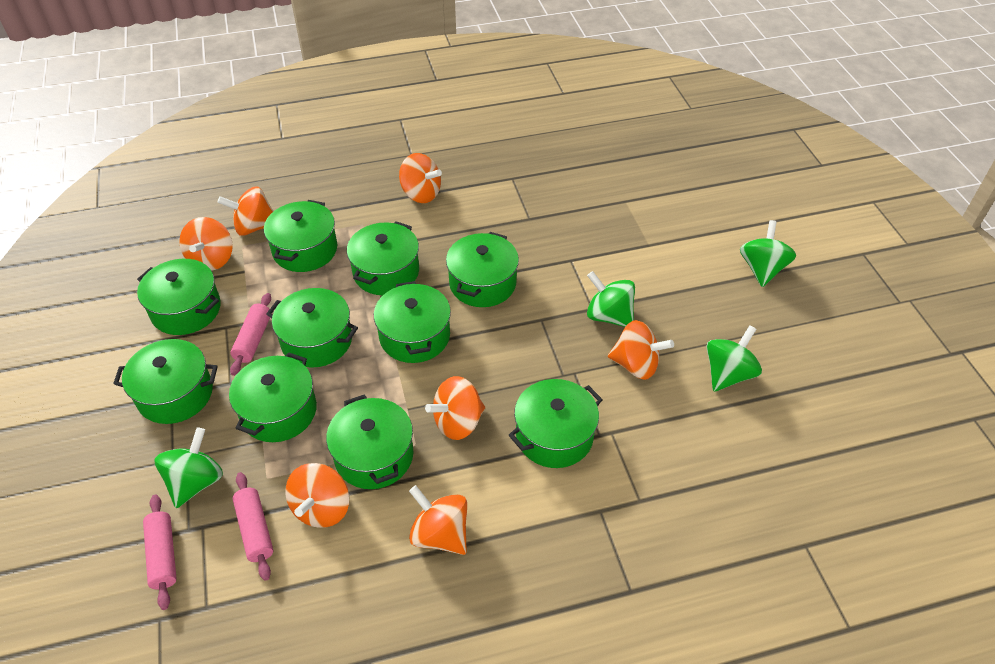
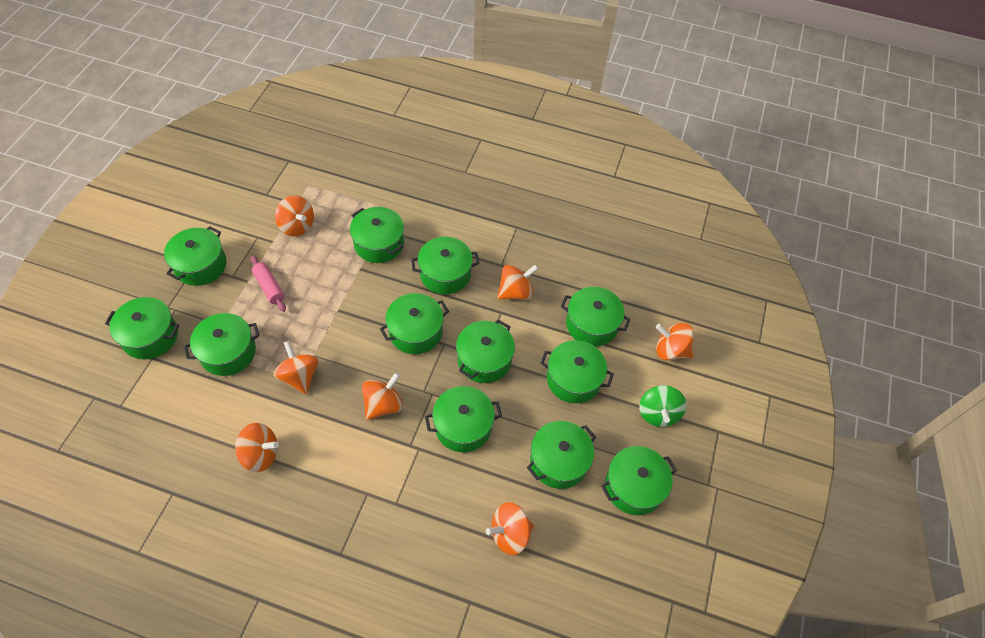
green pot: 10 -> 12
green spinning top: 4 -> 1
pink rolling pin: 3 -> 1

